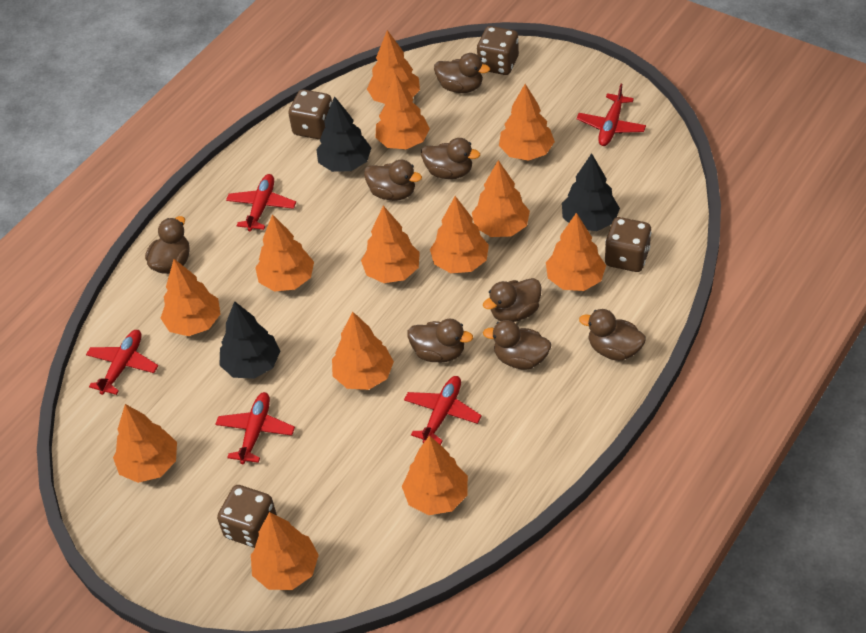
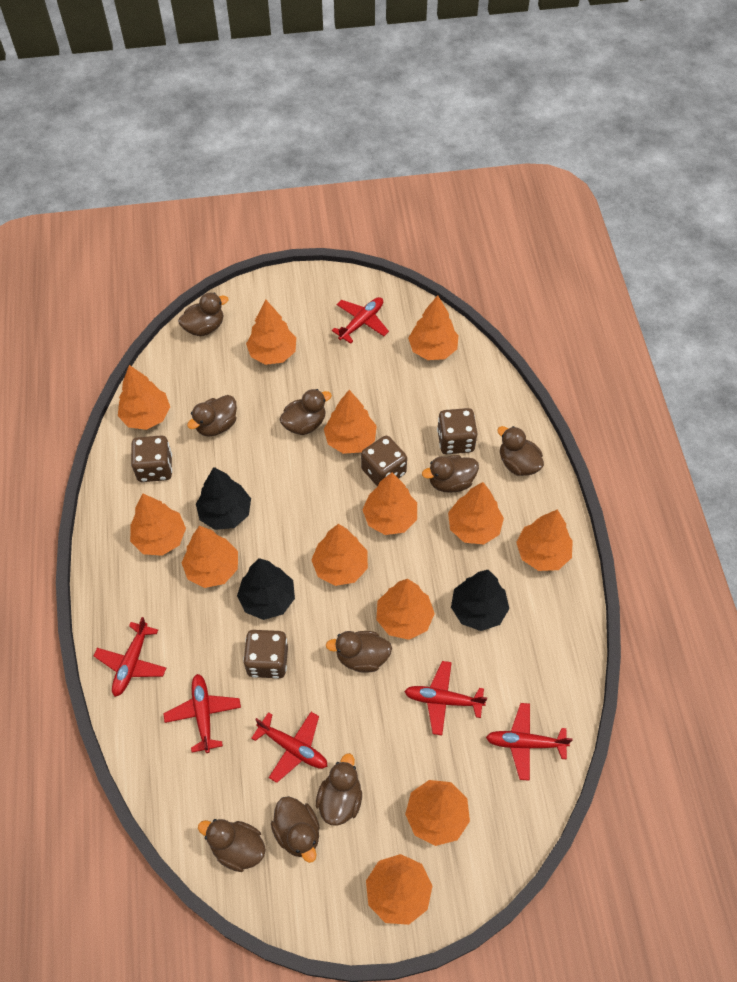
brown duck: 8 -> 9
red plane: 5 -> 6

